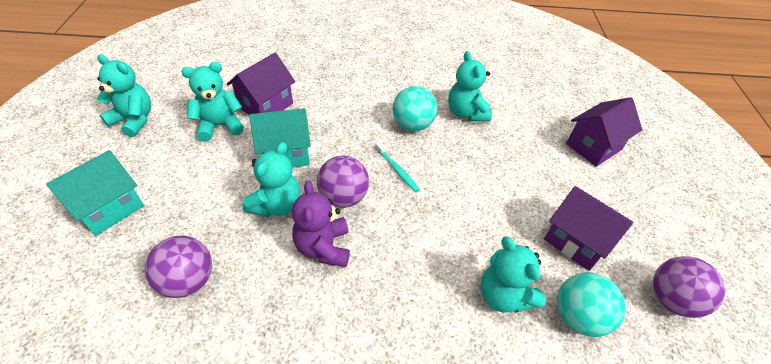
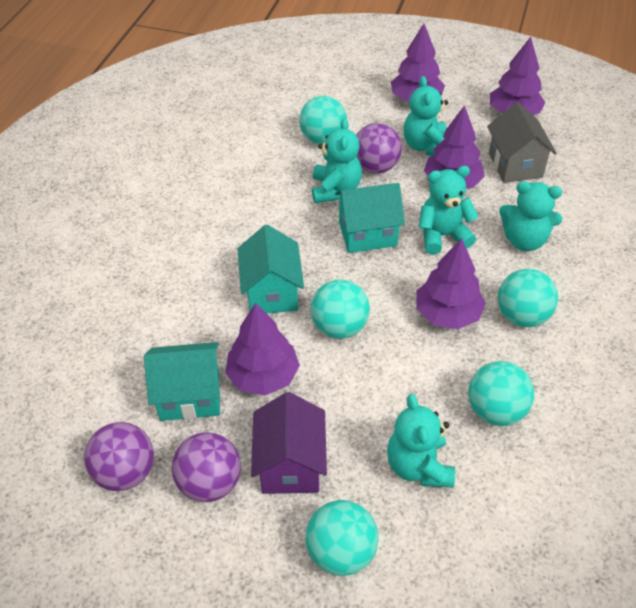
grey house: 0 -> 1
purple house: 3 -> 1
purple teddy bear: 1 -> 0
purple tree: 0 -> 5
turquoise ball: 2 -> 5
turquoise house: 2 -> 3
turquoise toothbrush: 1 -> 0

